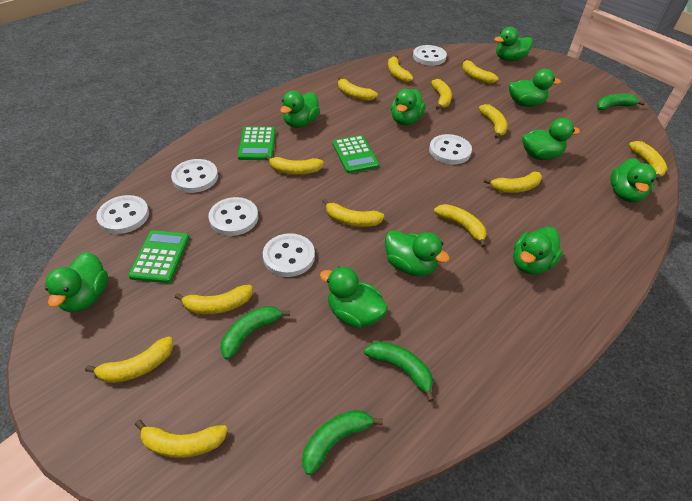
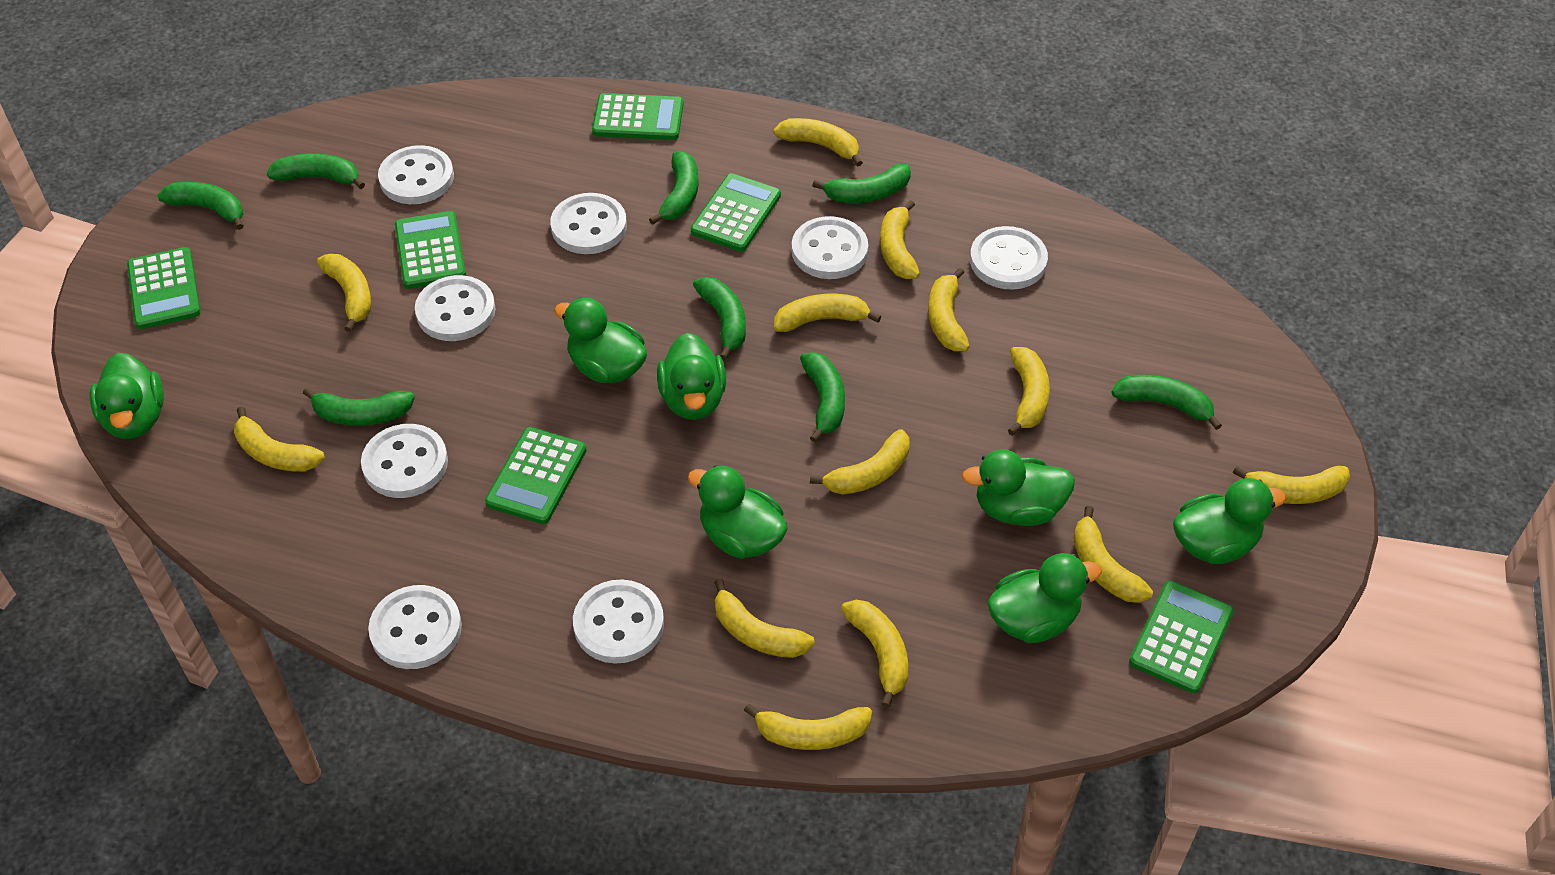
green banana: 4 -> 8
green calculator: 3 -> 6
green duck: 10 -> 7
white button: 6 -> 8

